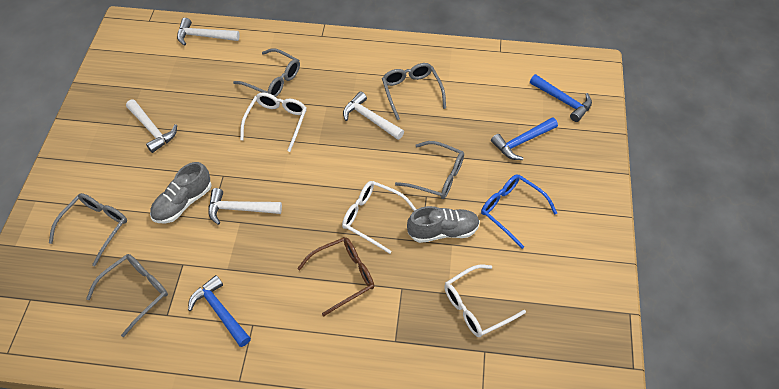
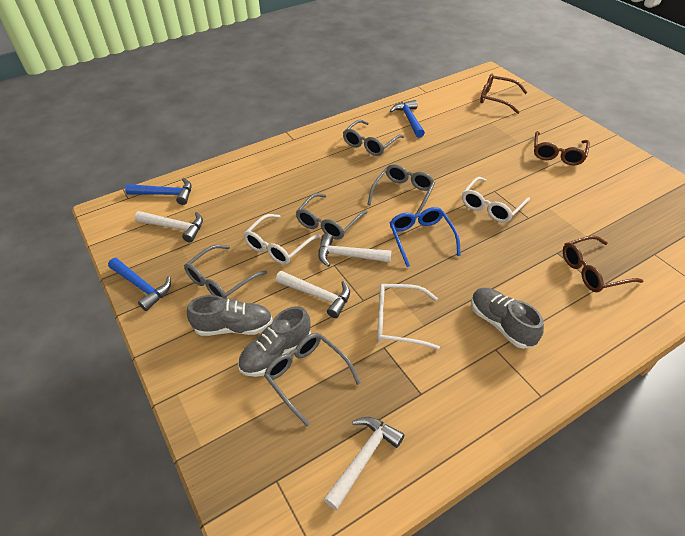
brown glasses: 1 -> 3
grey shoe: 2 -> 3

